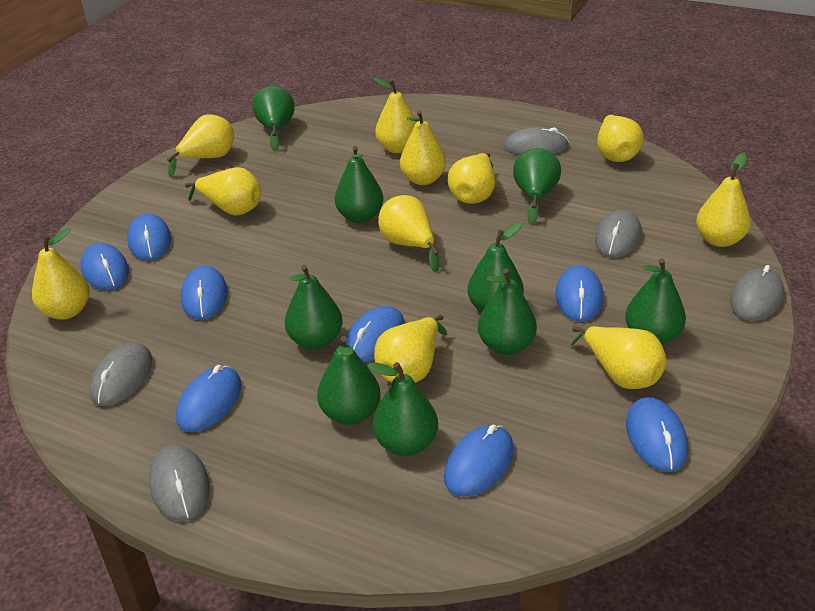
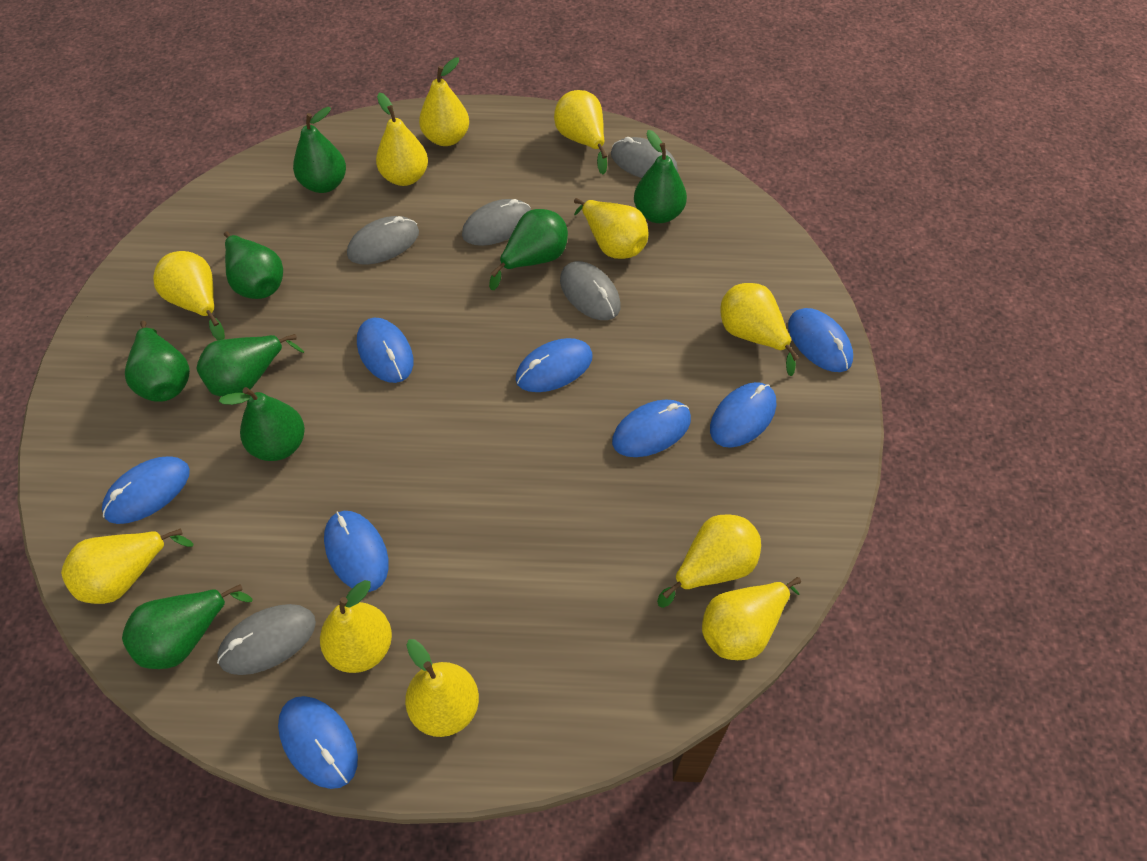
green pear: 9 -> 8

